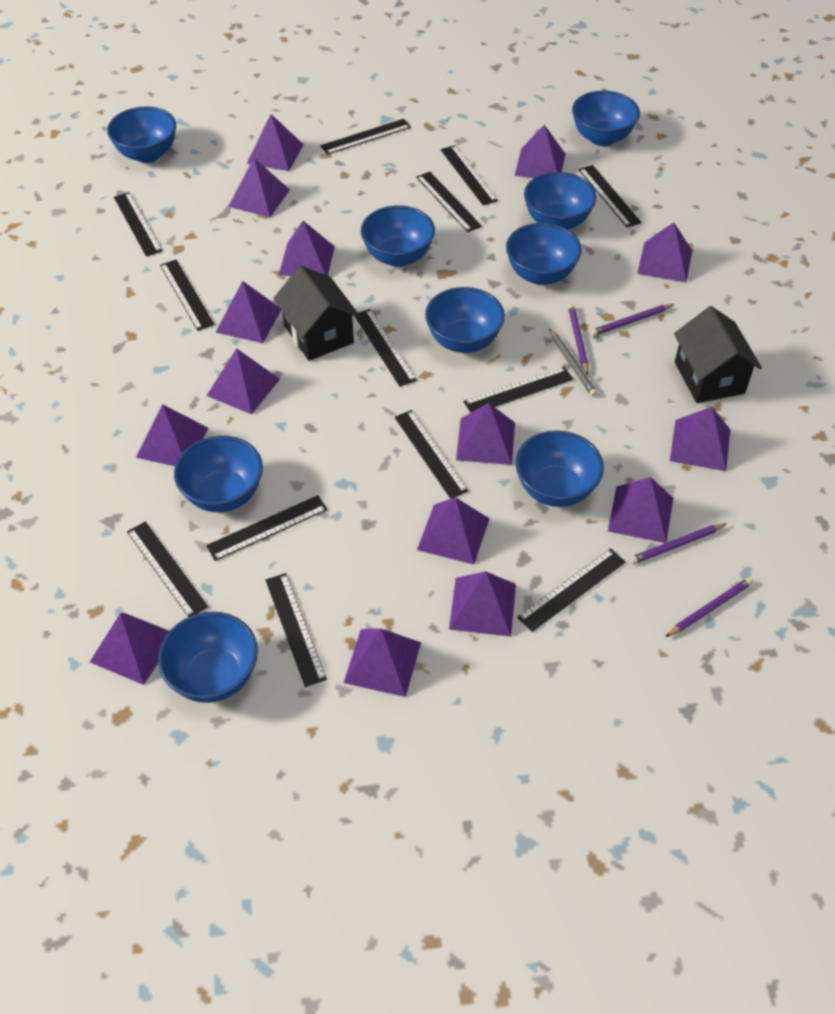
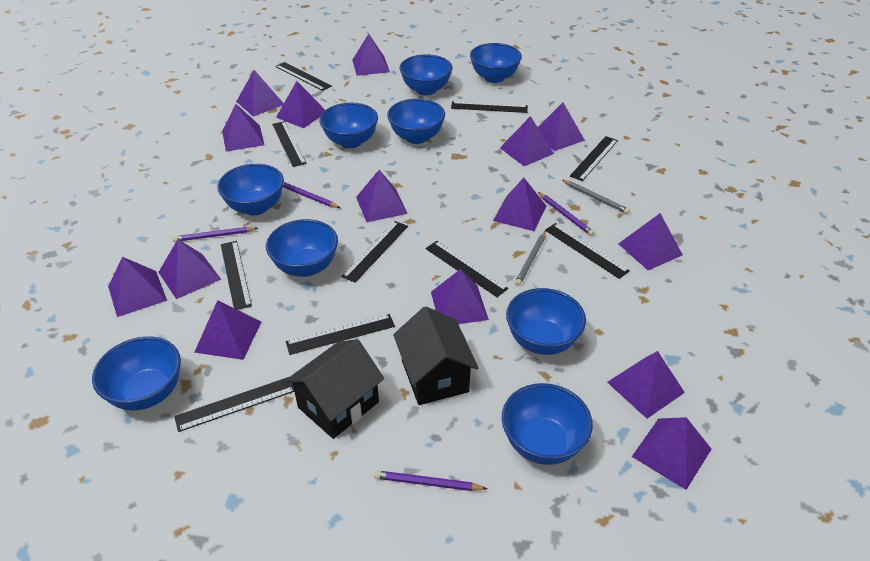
black ruler: 13 -> 10
grey pencil: 1 -> 2

